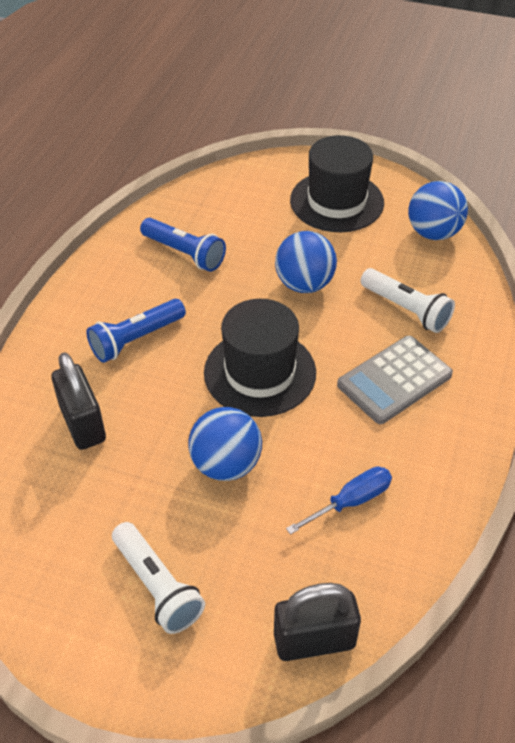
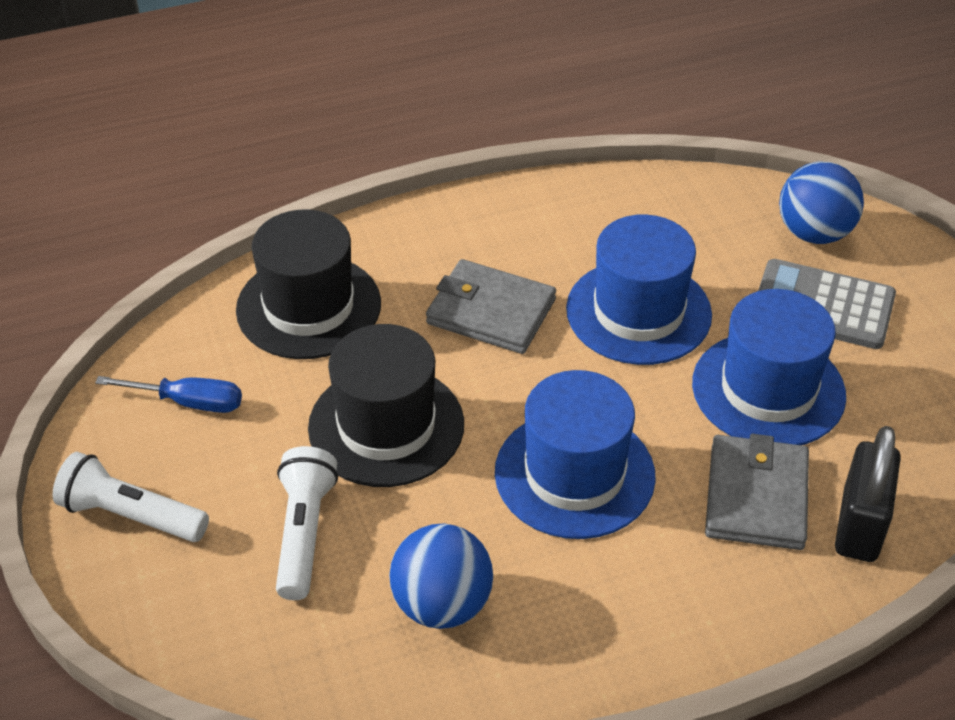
black padlock: 2 -> 1
blue ball: 3 -> 2
blue flashlight: 2 -> 0
blue hat: 0 -> 3
grey wallet: 0 -> 2

